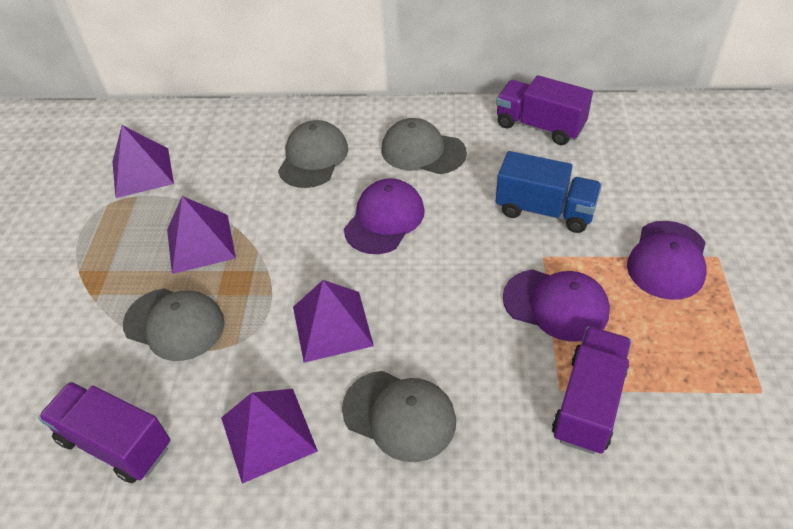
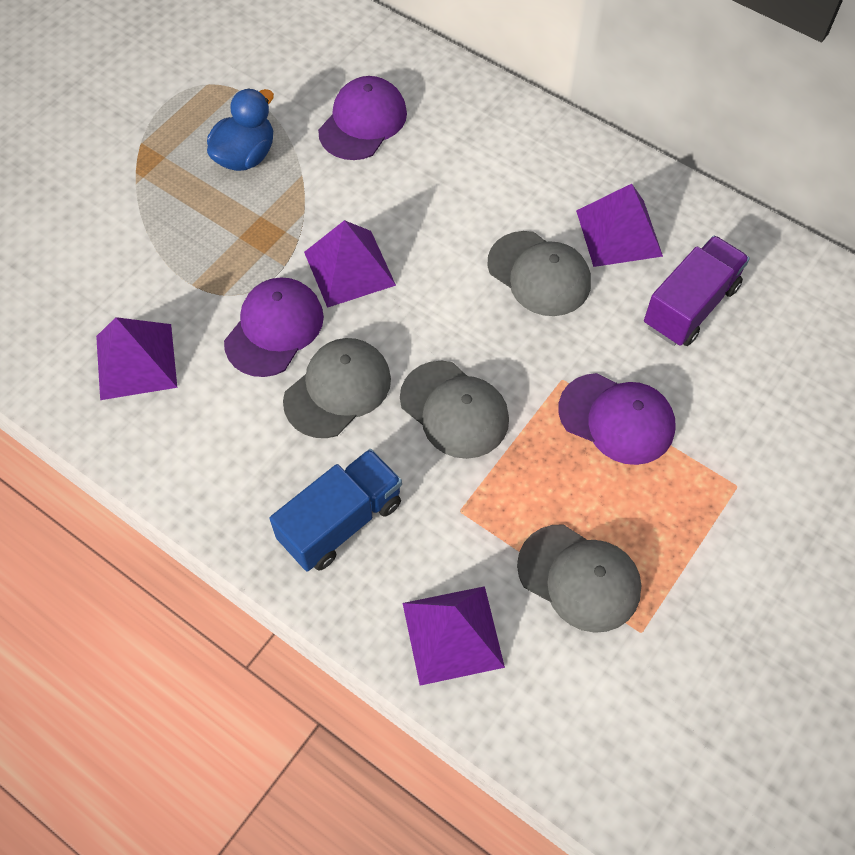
blue duck: 0 -> 1
purple truck: 3 -> 1

